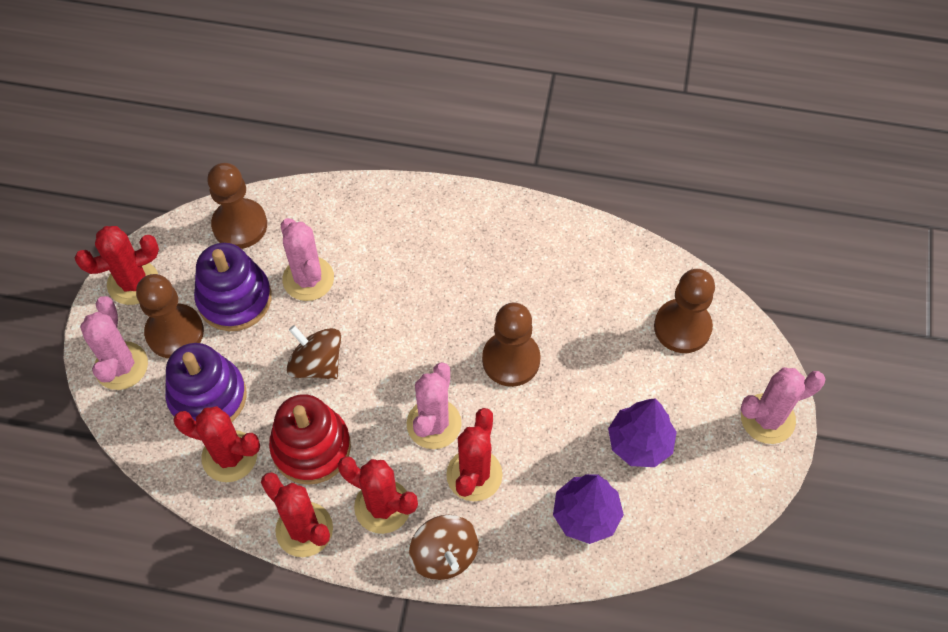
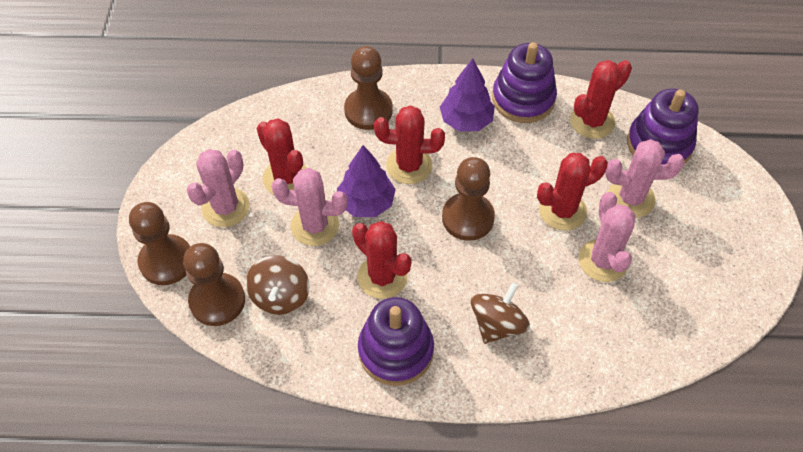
purple stacking toy: 2 -> 3
red stacking toy: 1 -> 0

